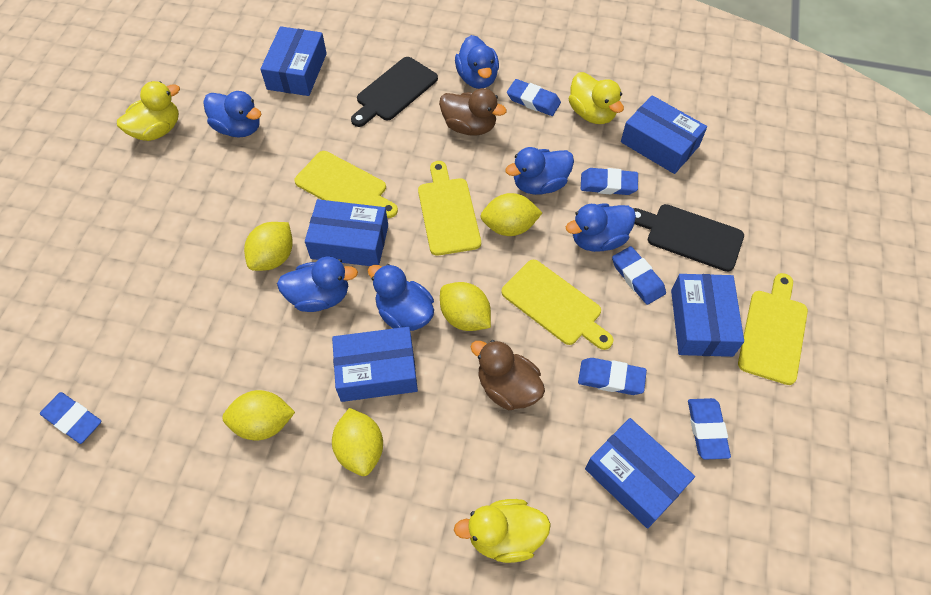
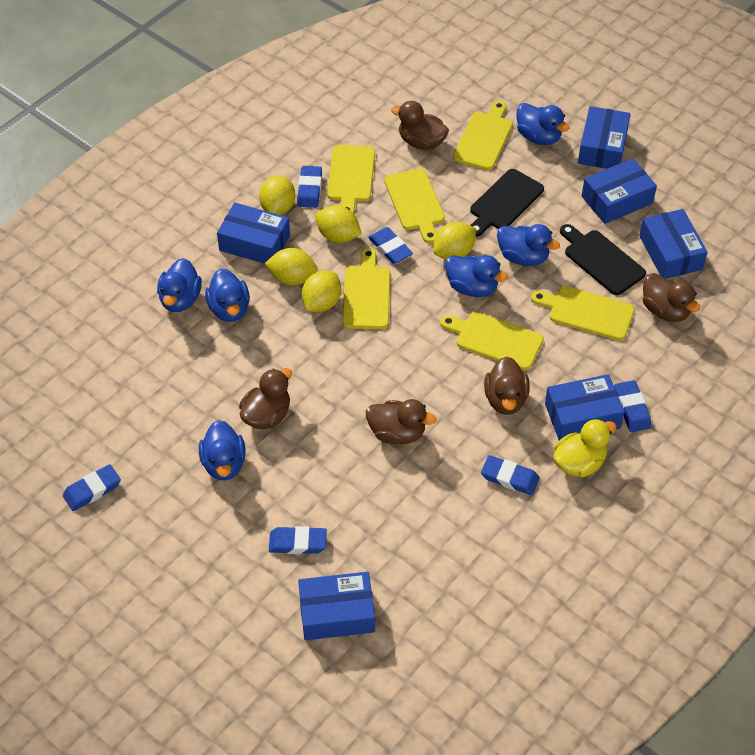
brown duck: 2 -> 5
yellow cutting board: 4 -> 6
yellow duck: 3 -> 1

